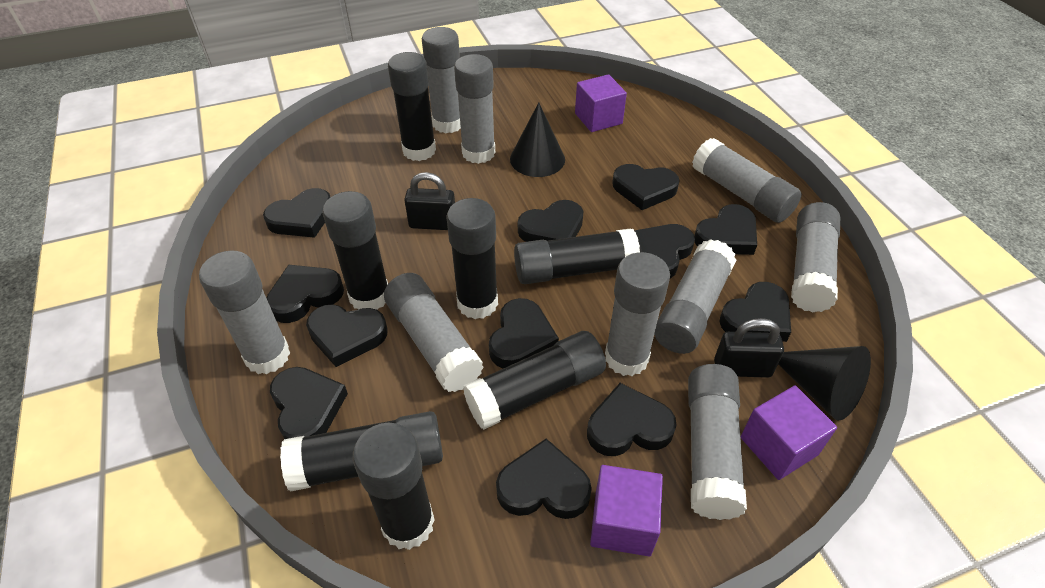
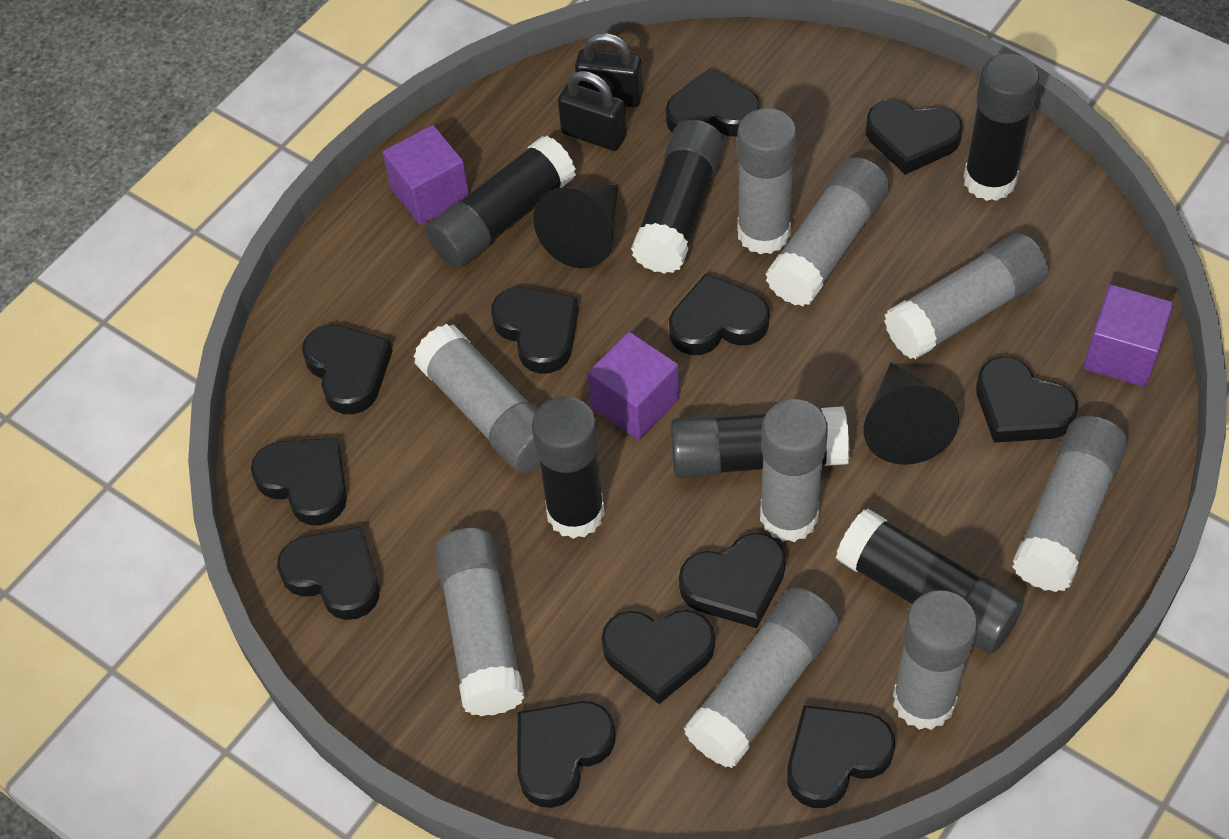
black glue stick: 7 -> 6

